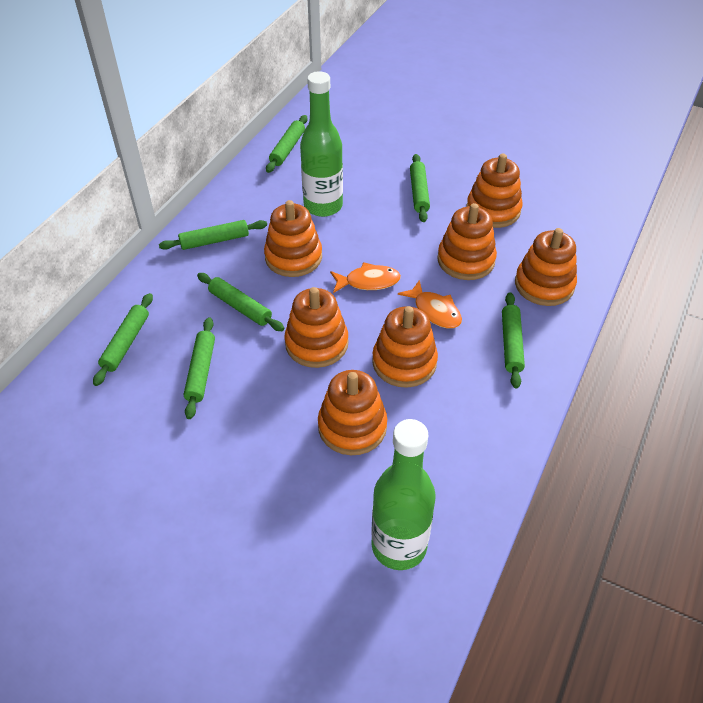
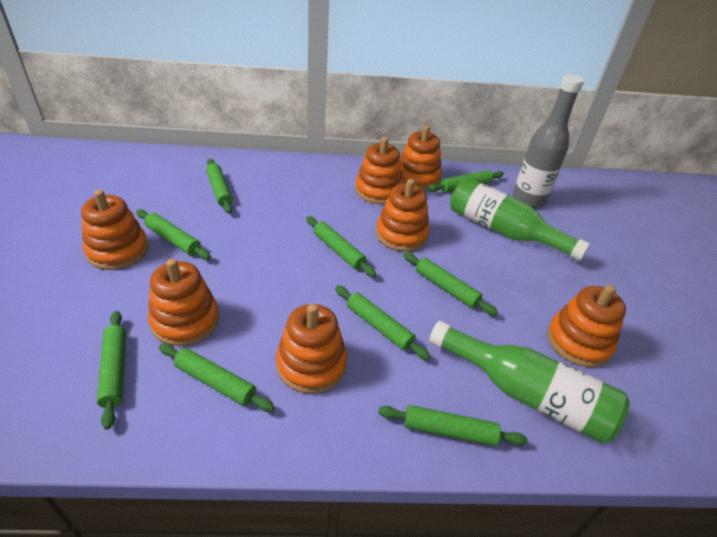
green rolling pin: 7 -> 9
grey bottle: 0 -> 1
orange fish: 2 -> 0

